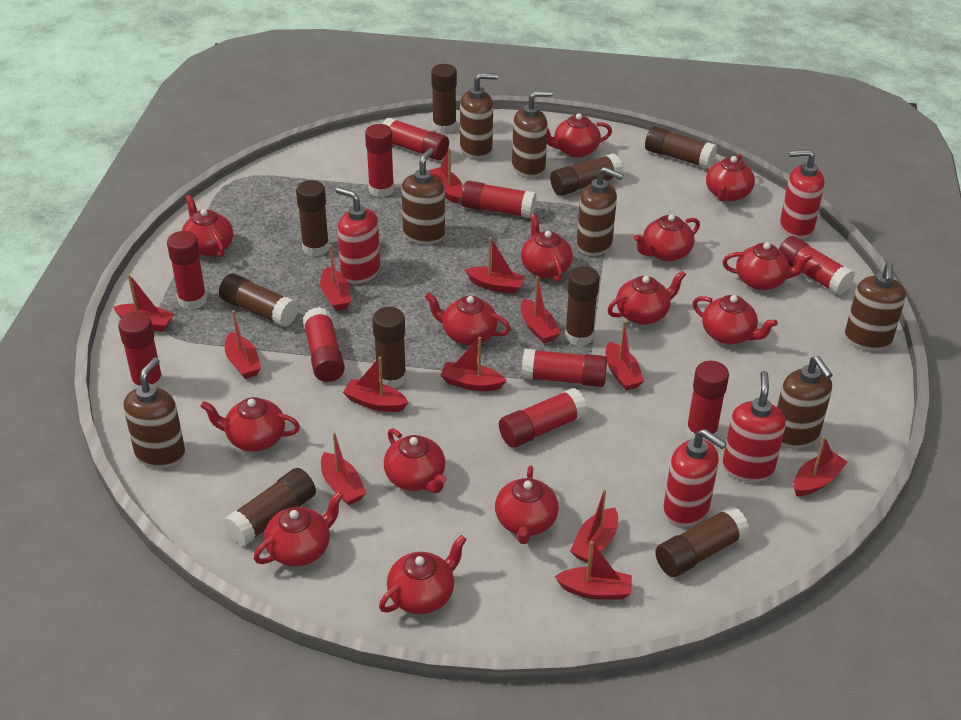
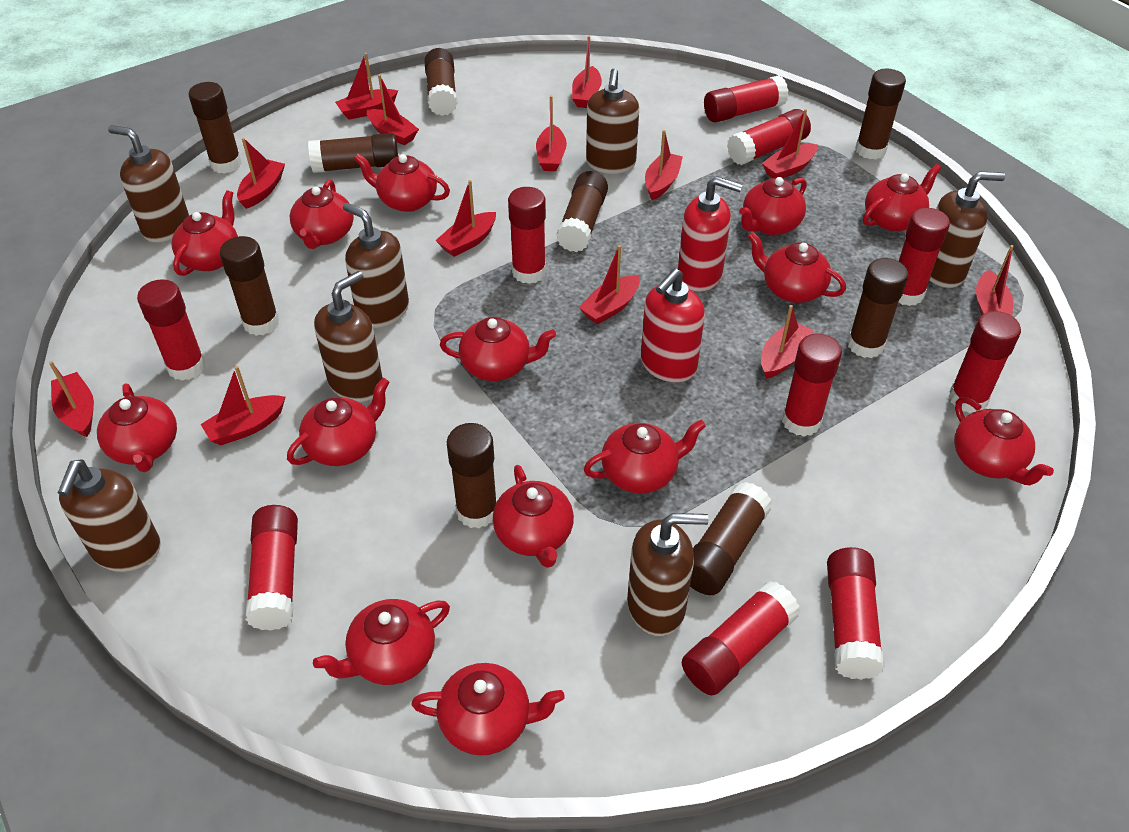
red soap dispenser: 4 -> 2

